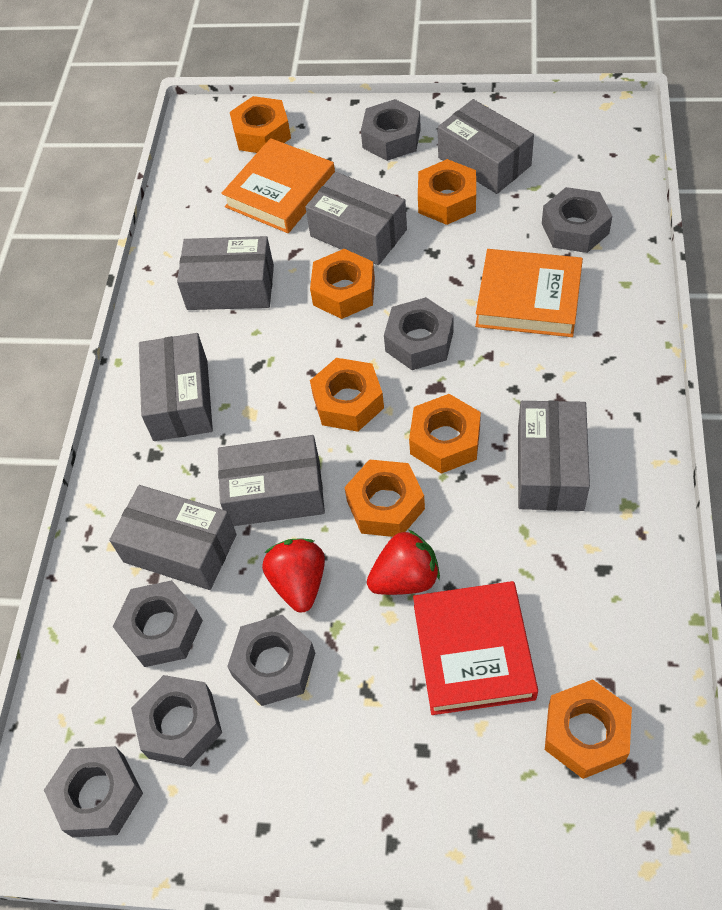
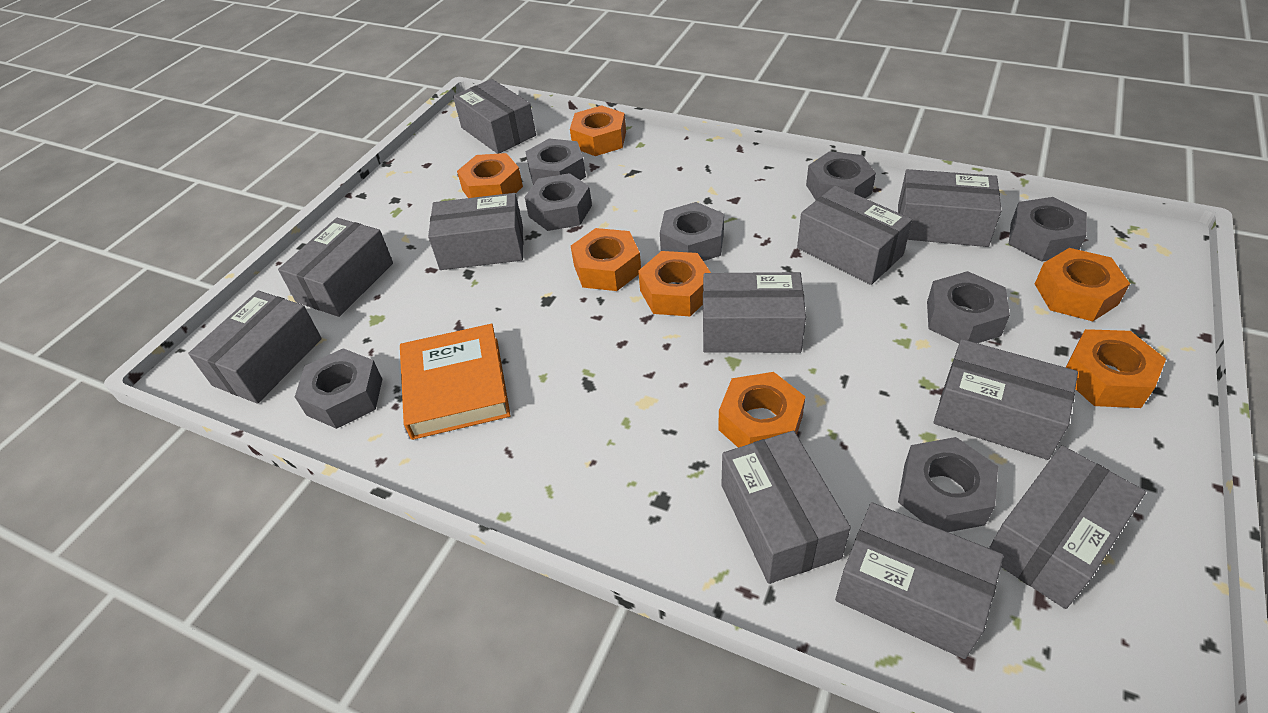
grey box: 7 -> 11
grey nut: 7 -> 8
orange book: 2 -> 1
red book: 1 -> 0
red strawberry: 2 -> 0

